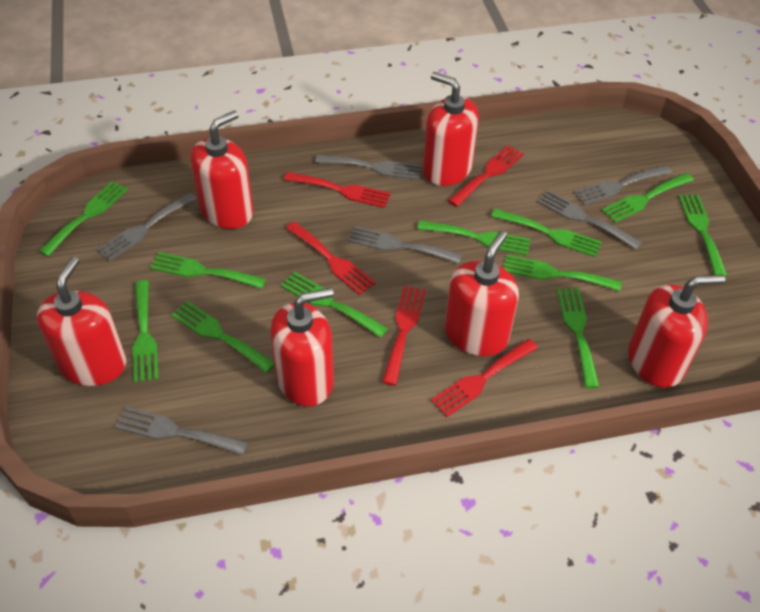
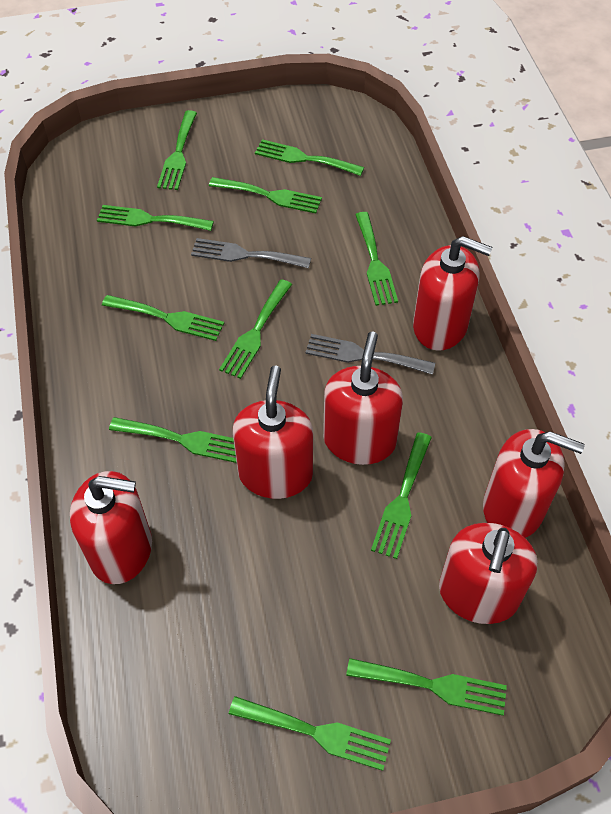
grey fork: 6 -> 2
red fork: 5 -> 0

